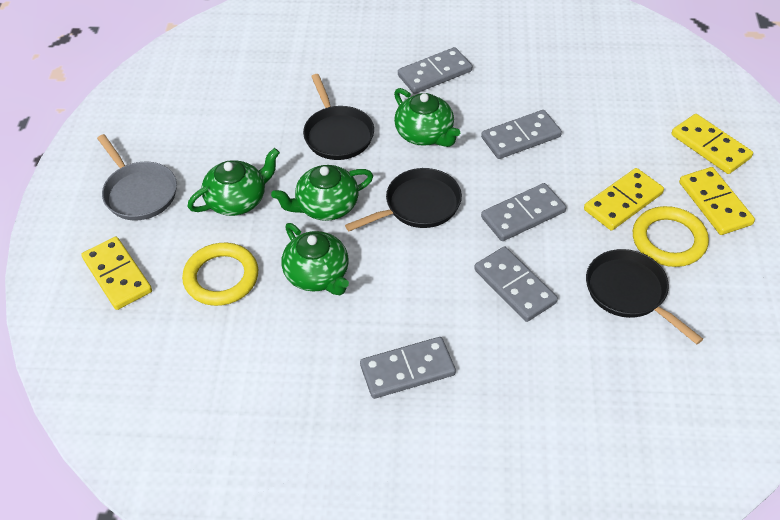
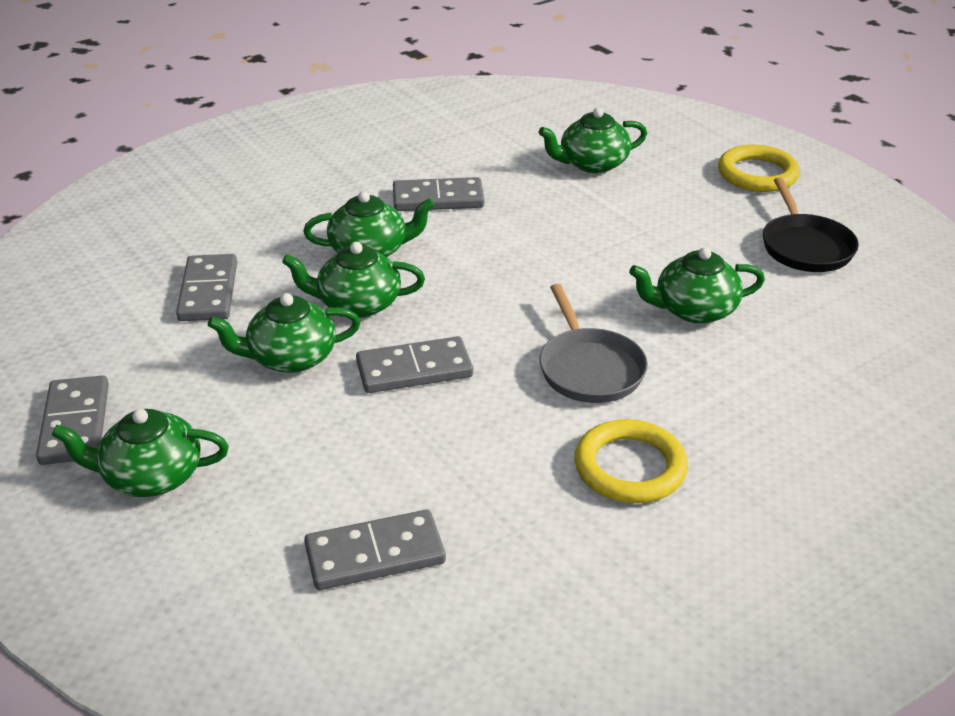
black pan: 3 -> 1
green teapot: 4 -> 6
yellow domino: 4 -> 0

